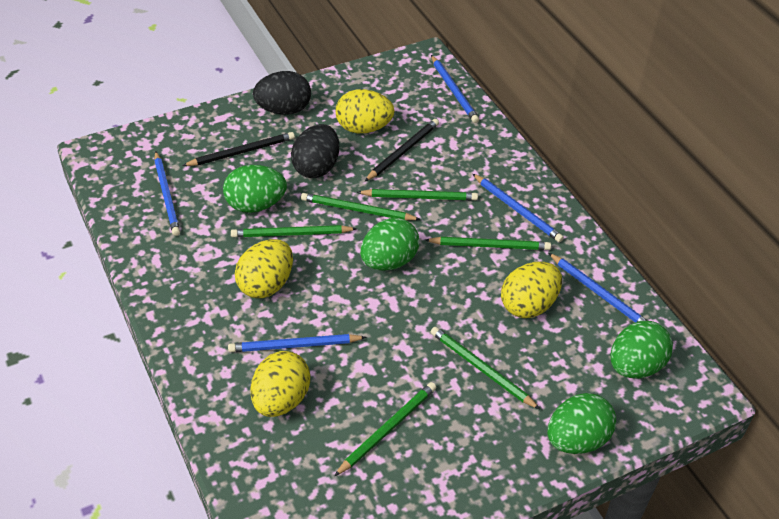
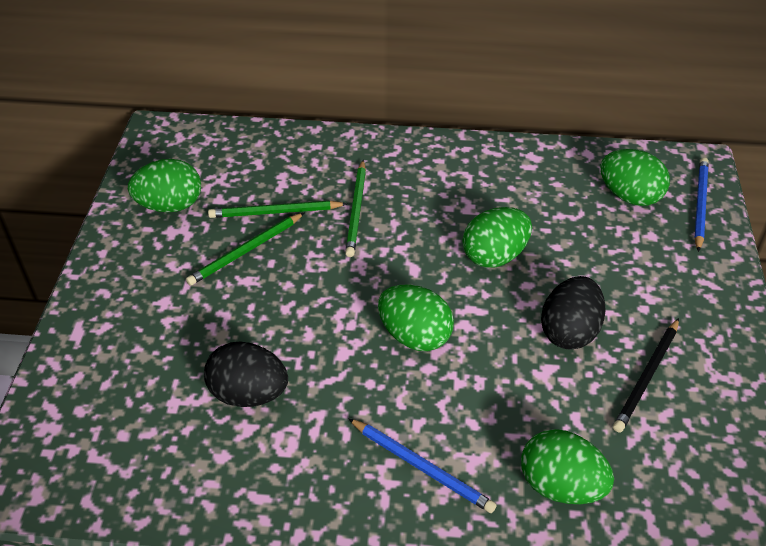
black pencil: 2 -> 1
blue pencil: 5 -> 2
green egg: 4 -> 5
green pencil: 6 -> 3
yellow egg: 4 -> 0

